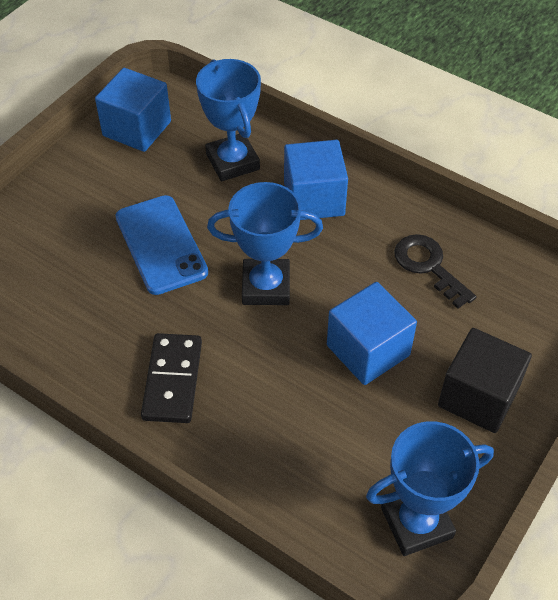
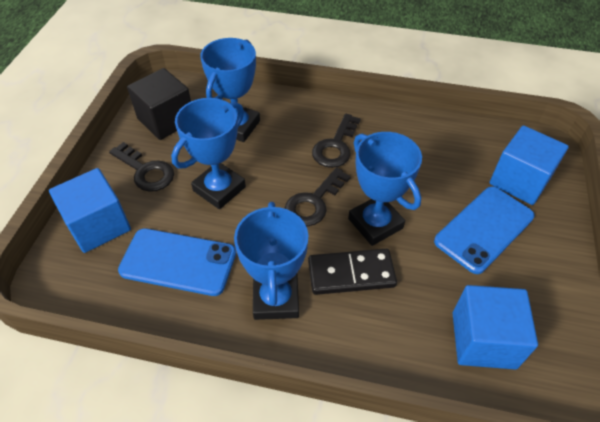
black key: 1 -> 3
blue phone: 1 -> 2
blue trophy: 3 -> 4

